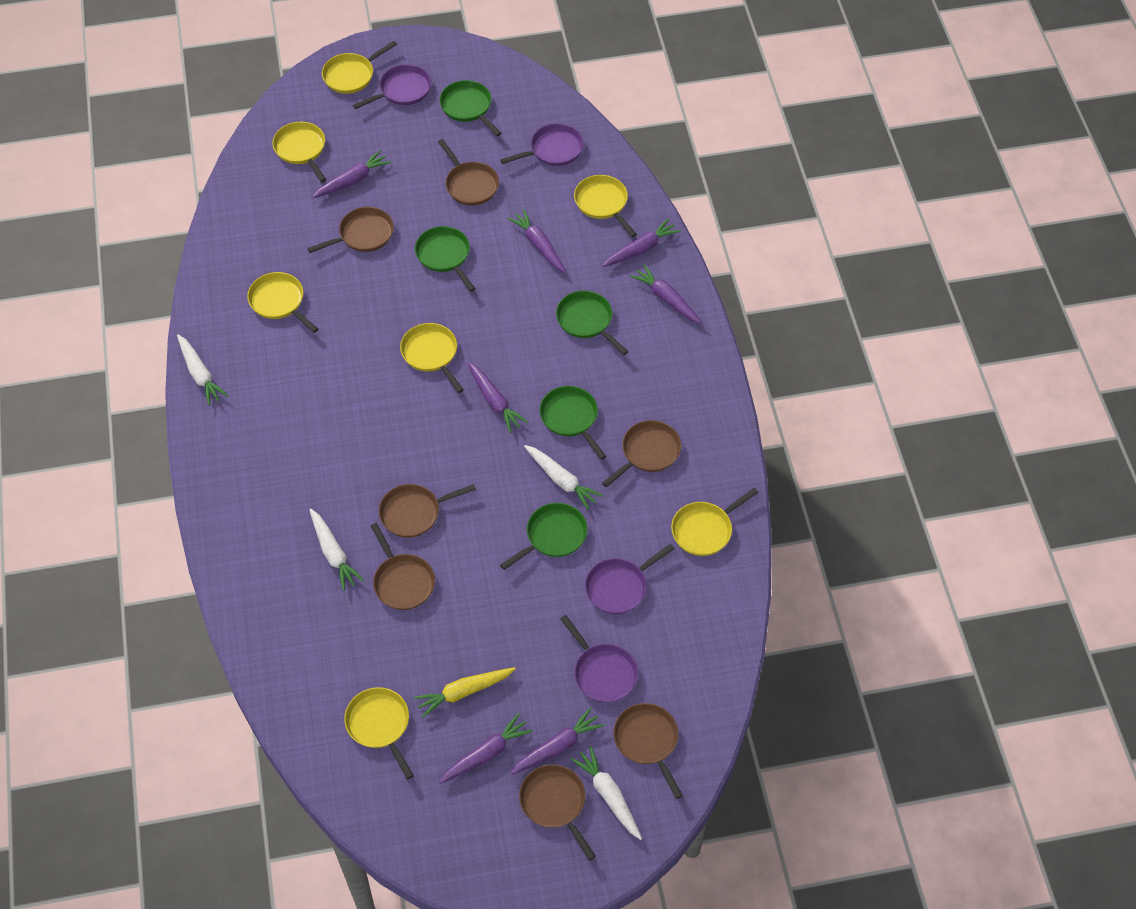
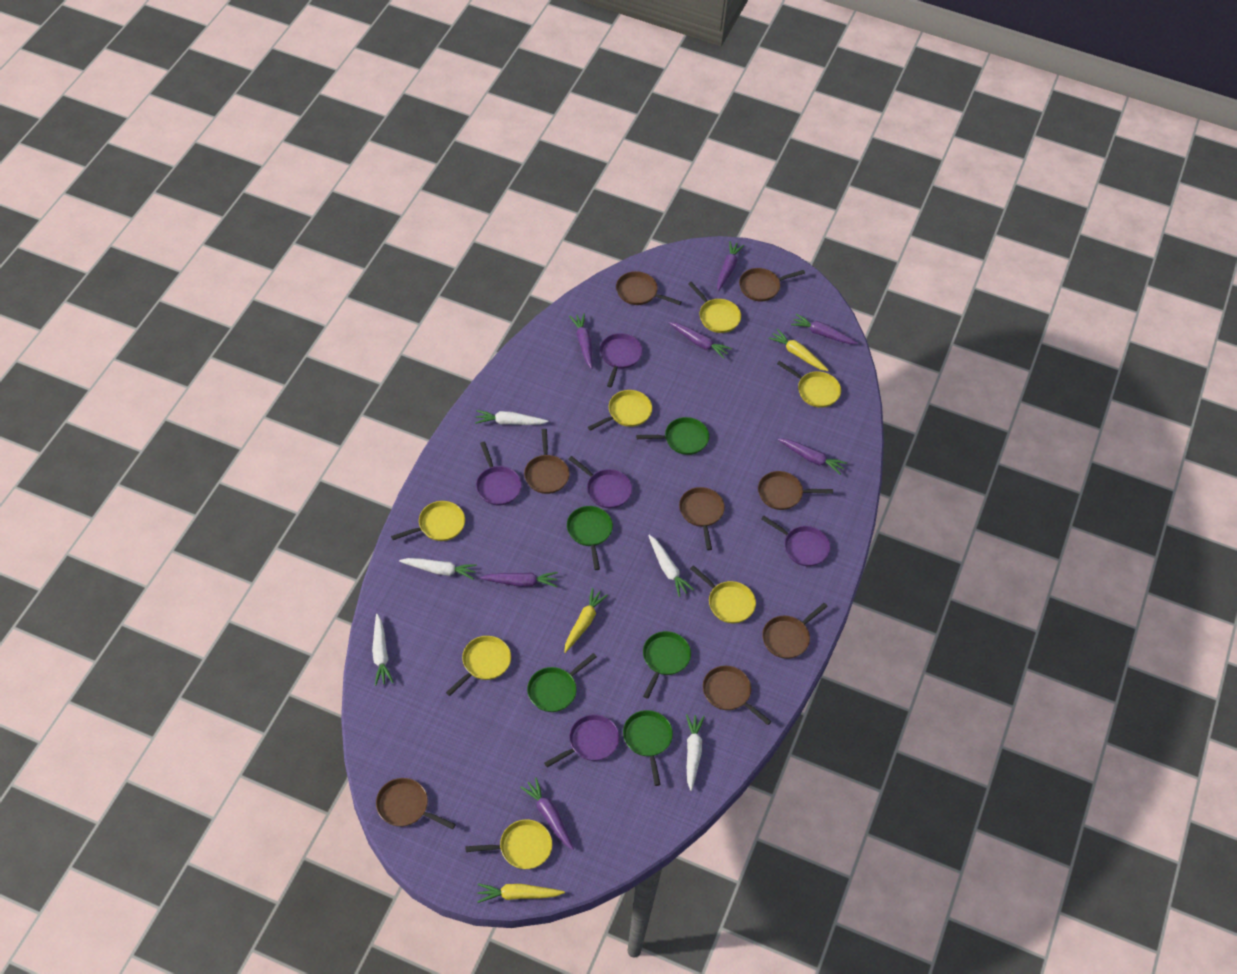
brown pan: 7 -> 8
purple pan: 4 -> 5
white carrot: 4 -> 5
yellow carrot: 1 -> 3

